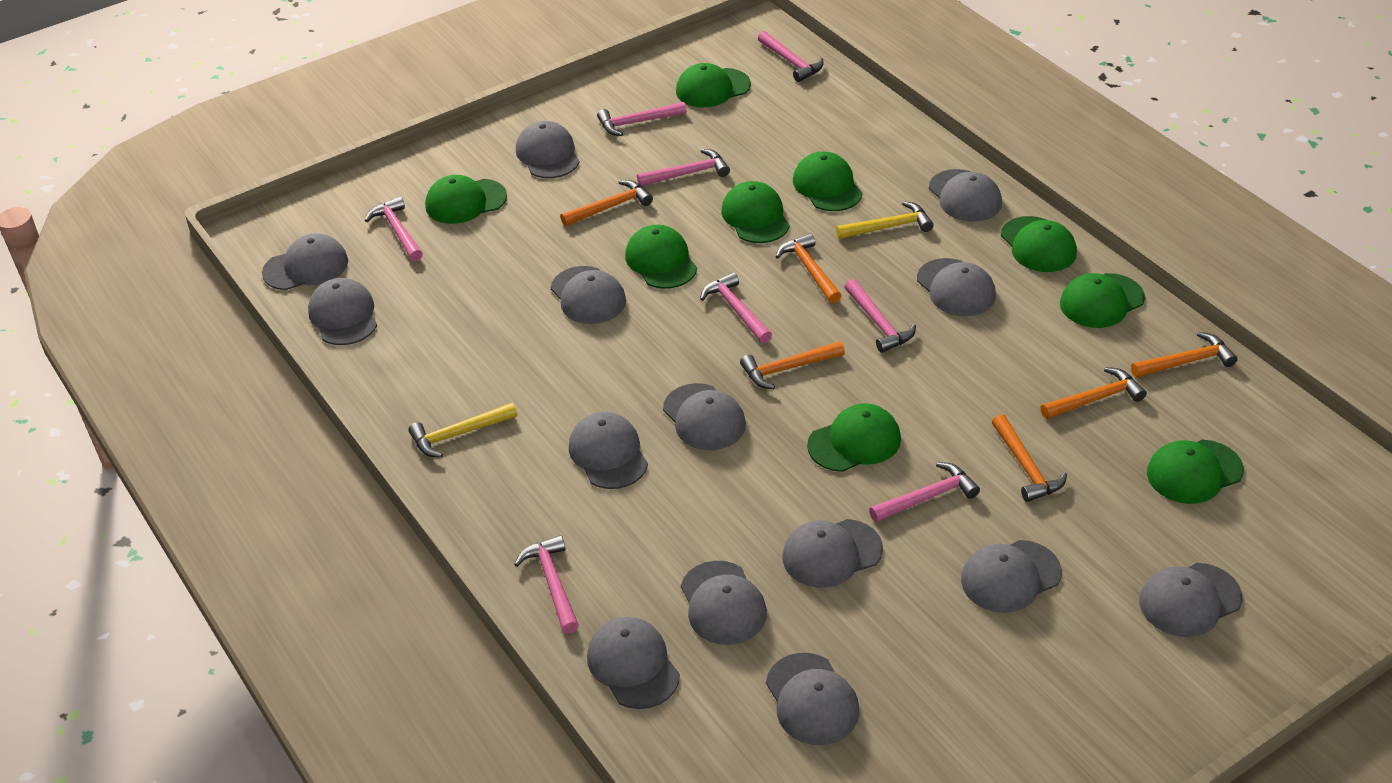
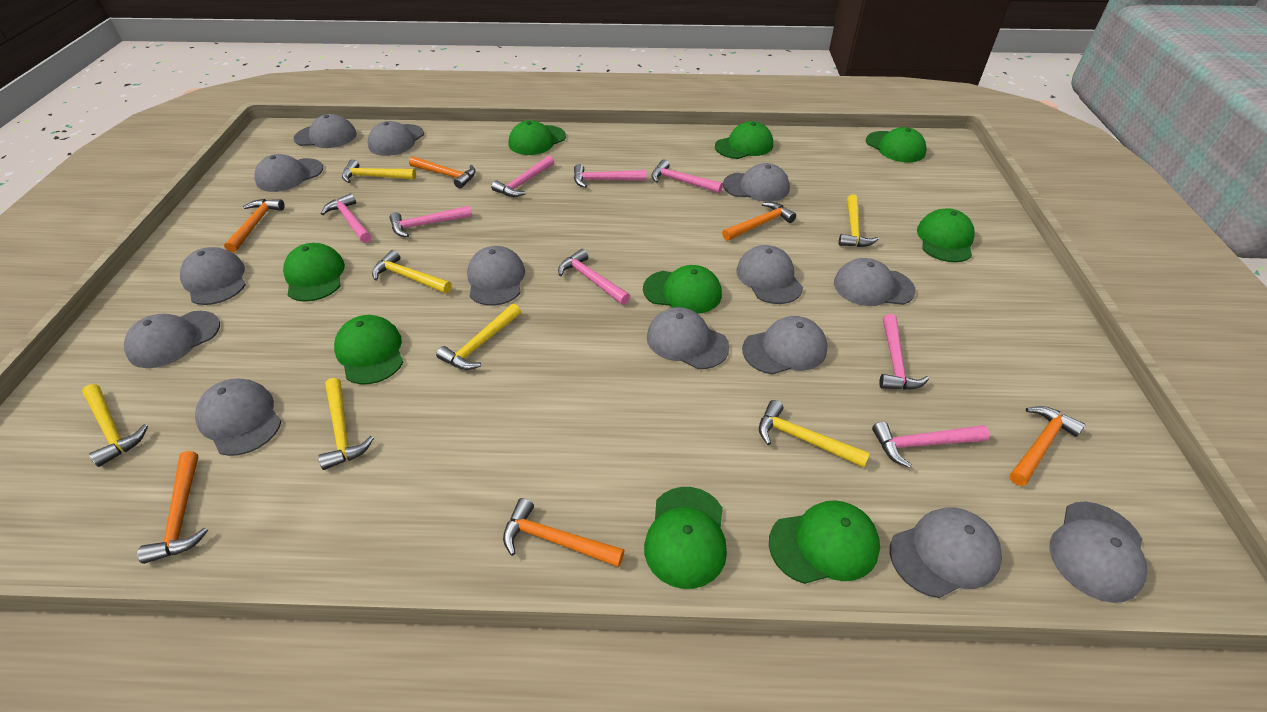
yellow hammer: 2 -> 7

